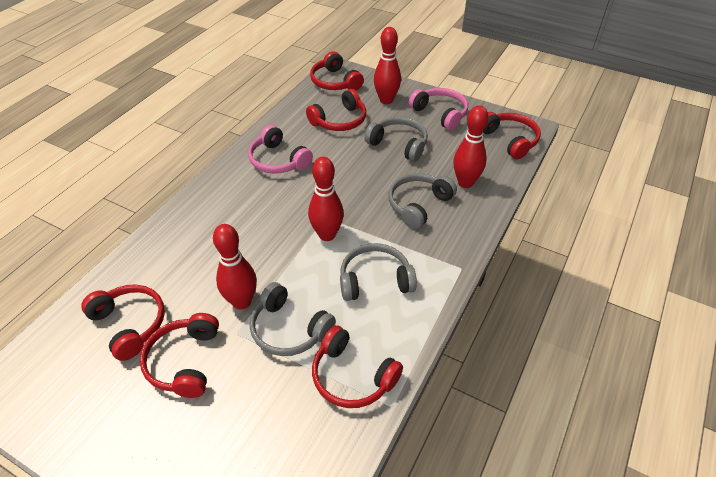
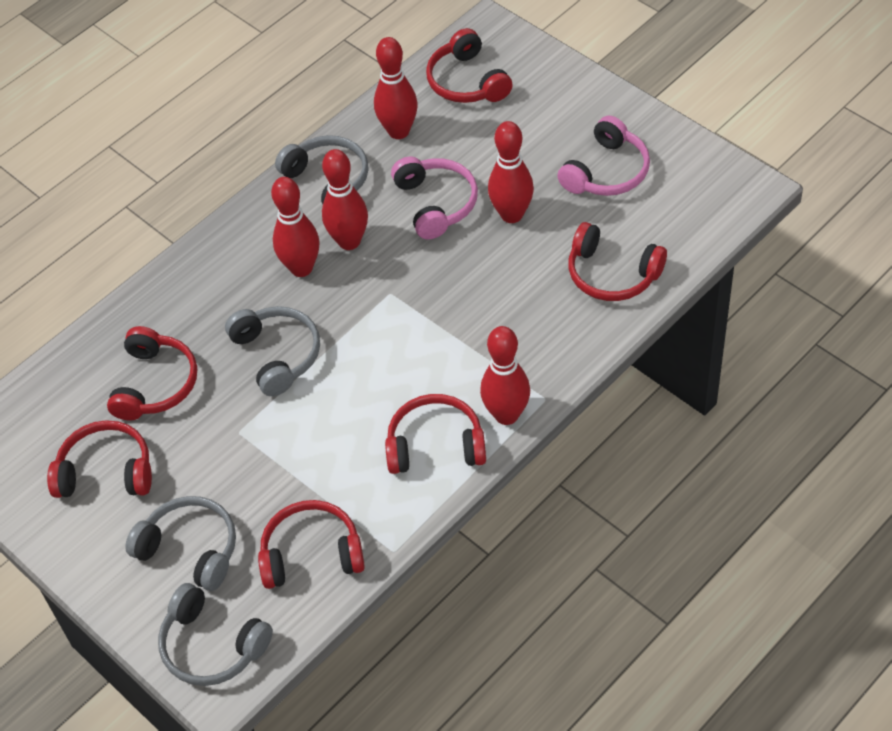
red bowling pin: 4 -> 5

